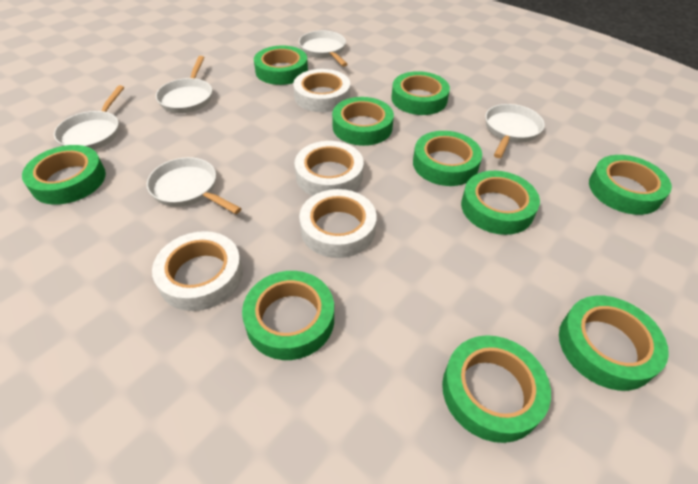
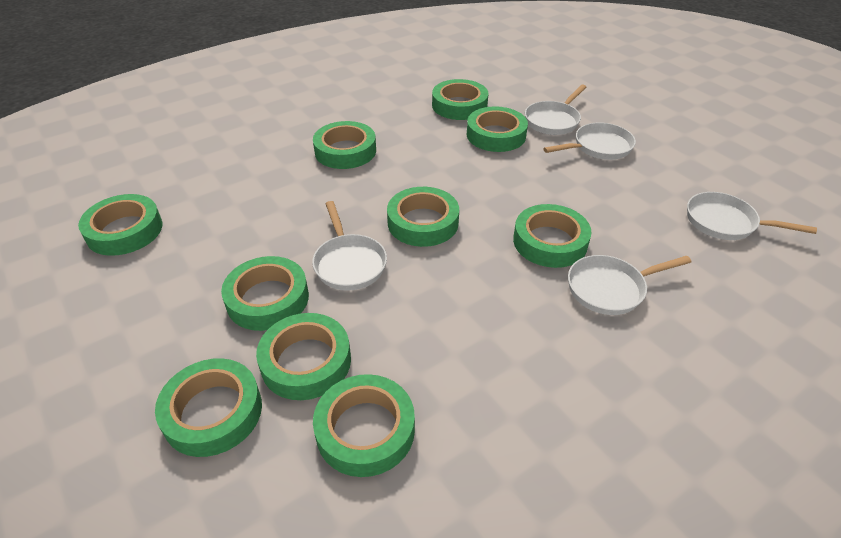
white tape: 4 -> 0

